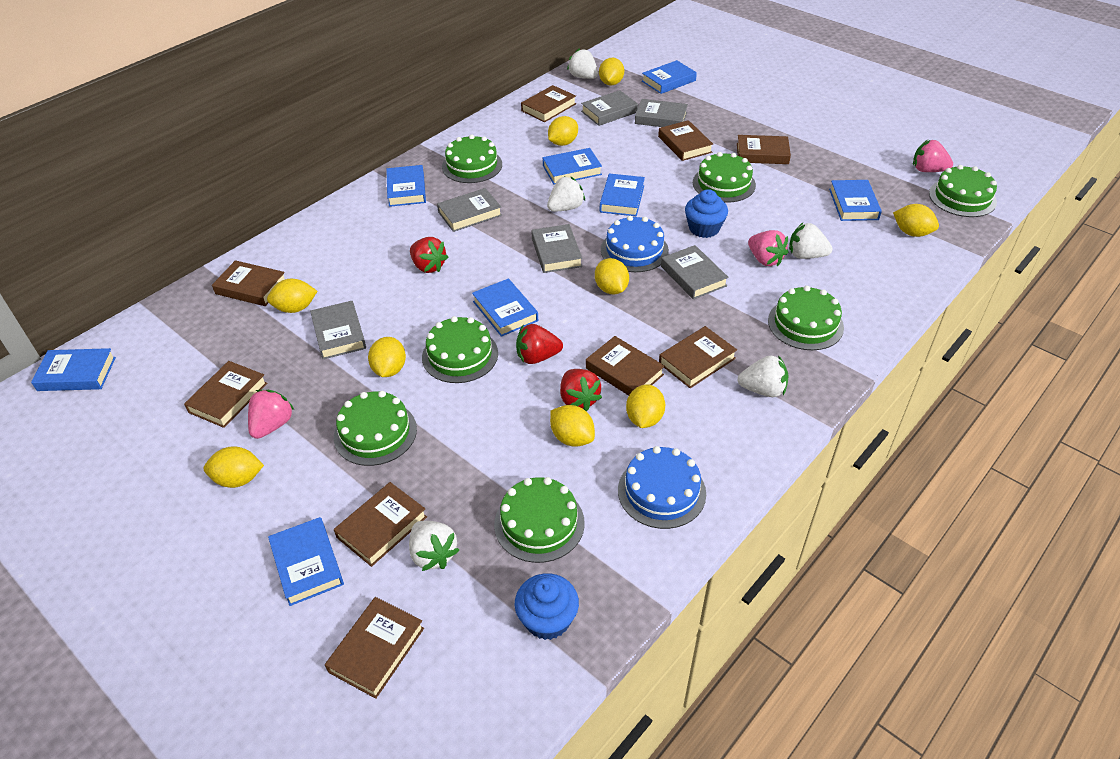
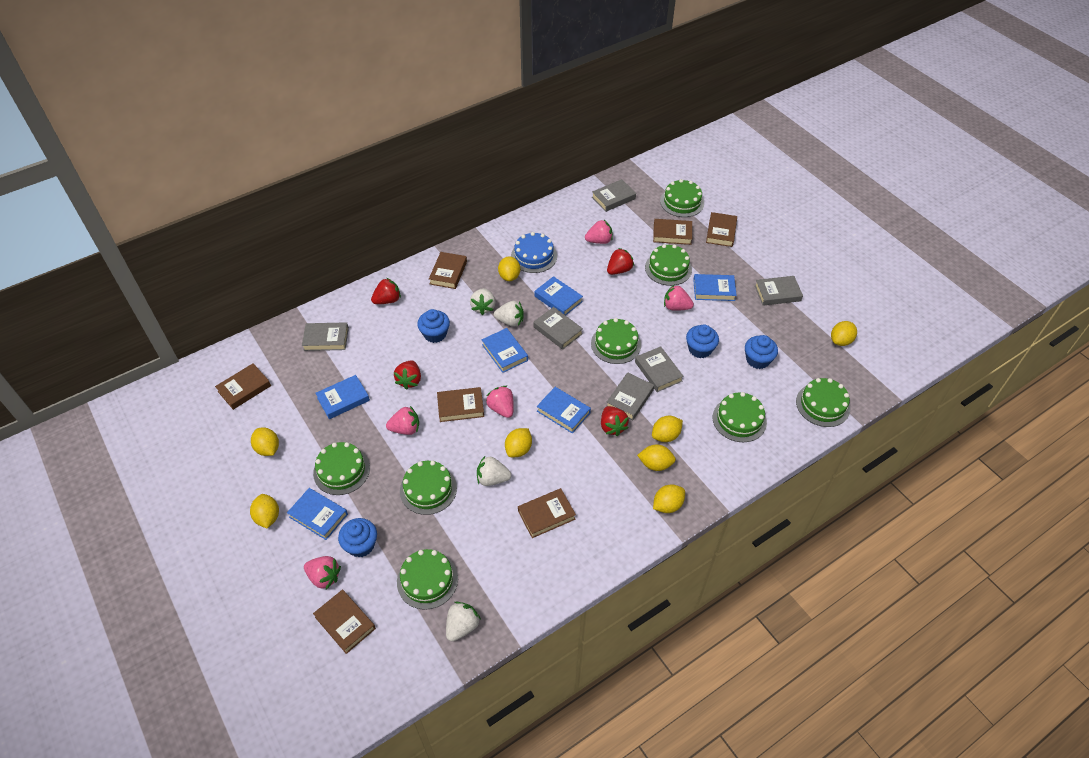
blue book: 8 -> 6
blue cake: 2 -> 1
blue cupcake: 2 -> 4
brown book: 9 -> 7
green cake: 7 -> 8
pink strawberry: 3 -> 5
red strawberry: 3 -> 4
white strawberry: 5 -> 4
yellow lemon: 9 -> 8

